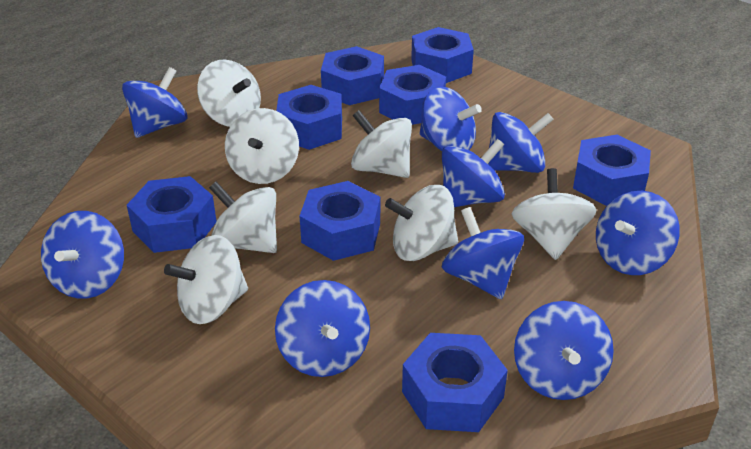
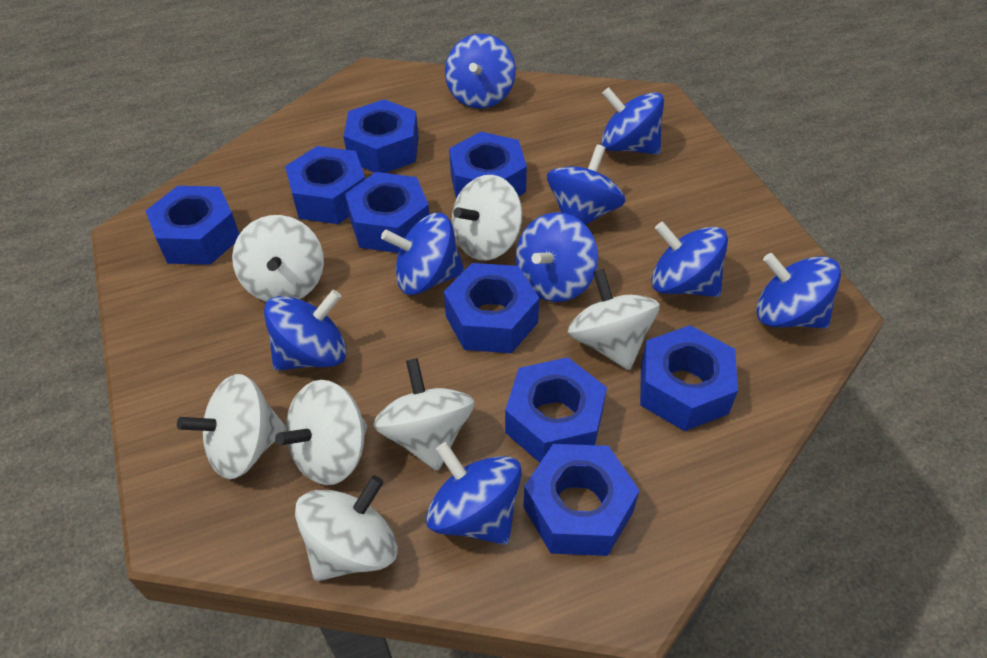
blue nut: 8 -> 9

